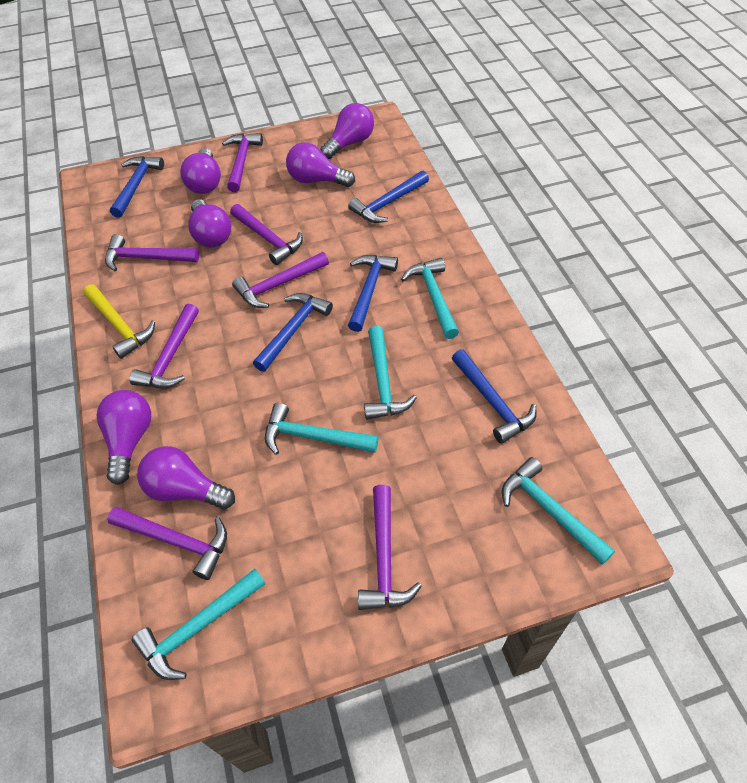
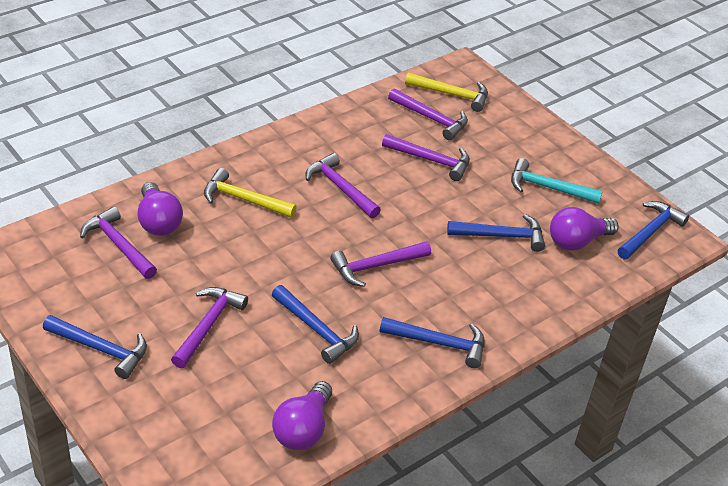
purple hammer: 7 -> 6
purple light bulb: 6 -> 3
turquoise hammer: 5 -> 1
yellow hammer: 1 -> 2

